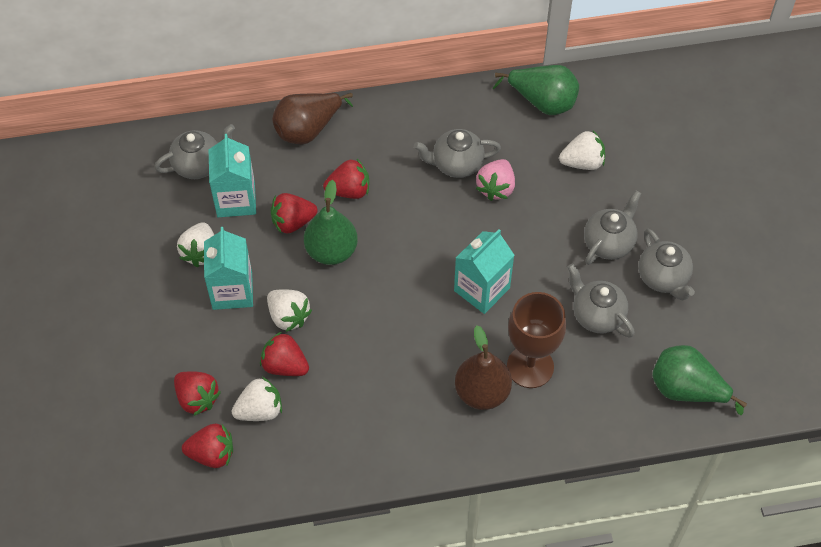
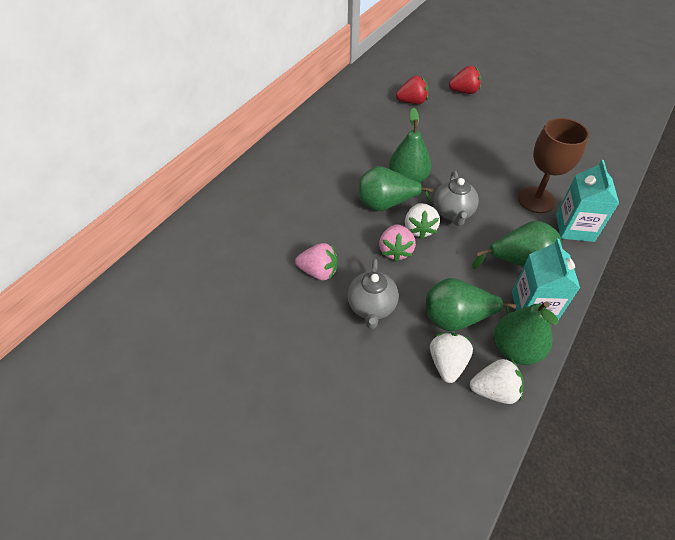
brown pear: 2 -> 0
green pear: 3 -> 5
grey teapot: 5 -> 2
pink strawberry: 1 -> 2
red strawberry: 5 -> 2
turquoise carton: 3 -> 2
white strawberry: 4 -> 3

